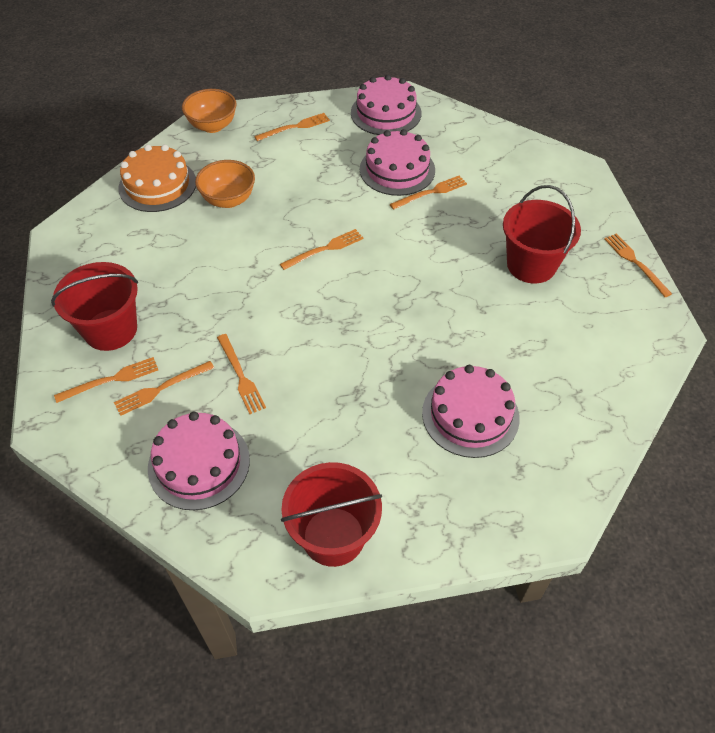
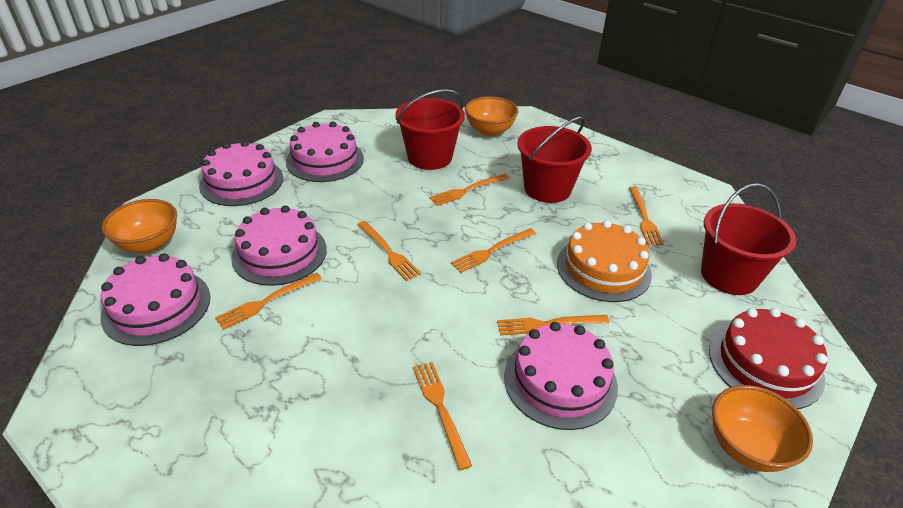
orange bowl: 2 -> 3
pink cake: 4 -> 5
red cake: 0 -> 1

